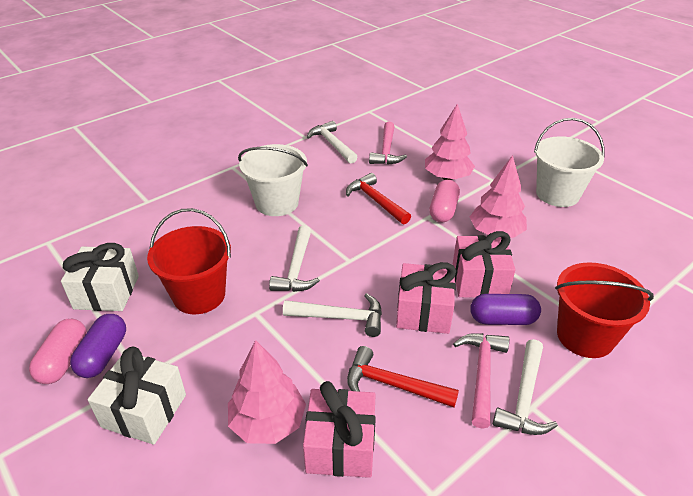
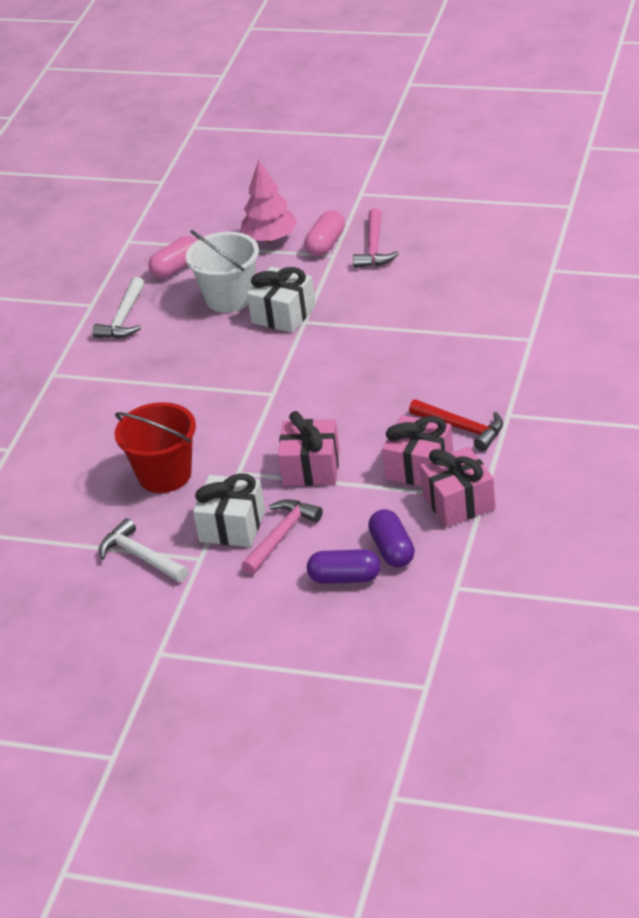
pink tree: 3 -> 1
red bucket: 2 -> 1
red hammer: 2 -> 1
white bucket: 2 -> 1
white hammer: 4 -> 2

